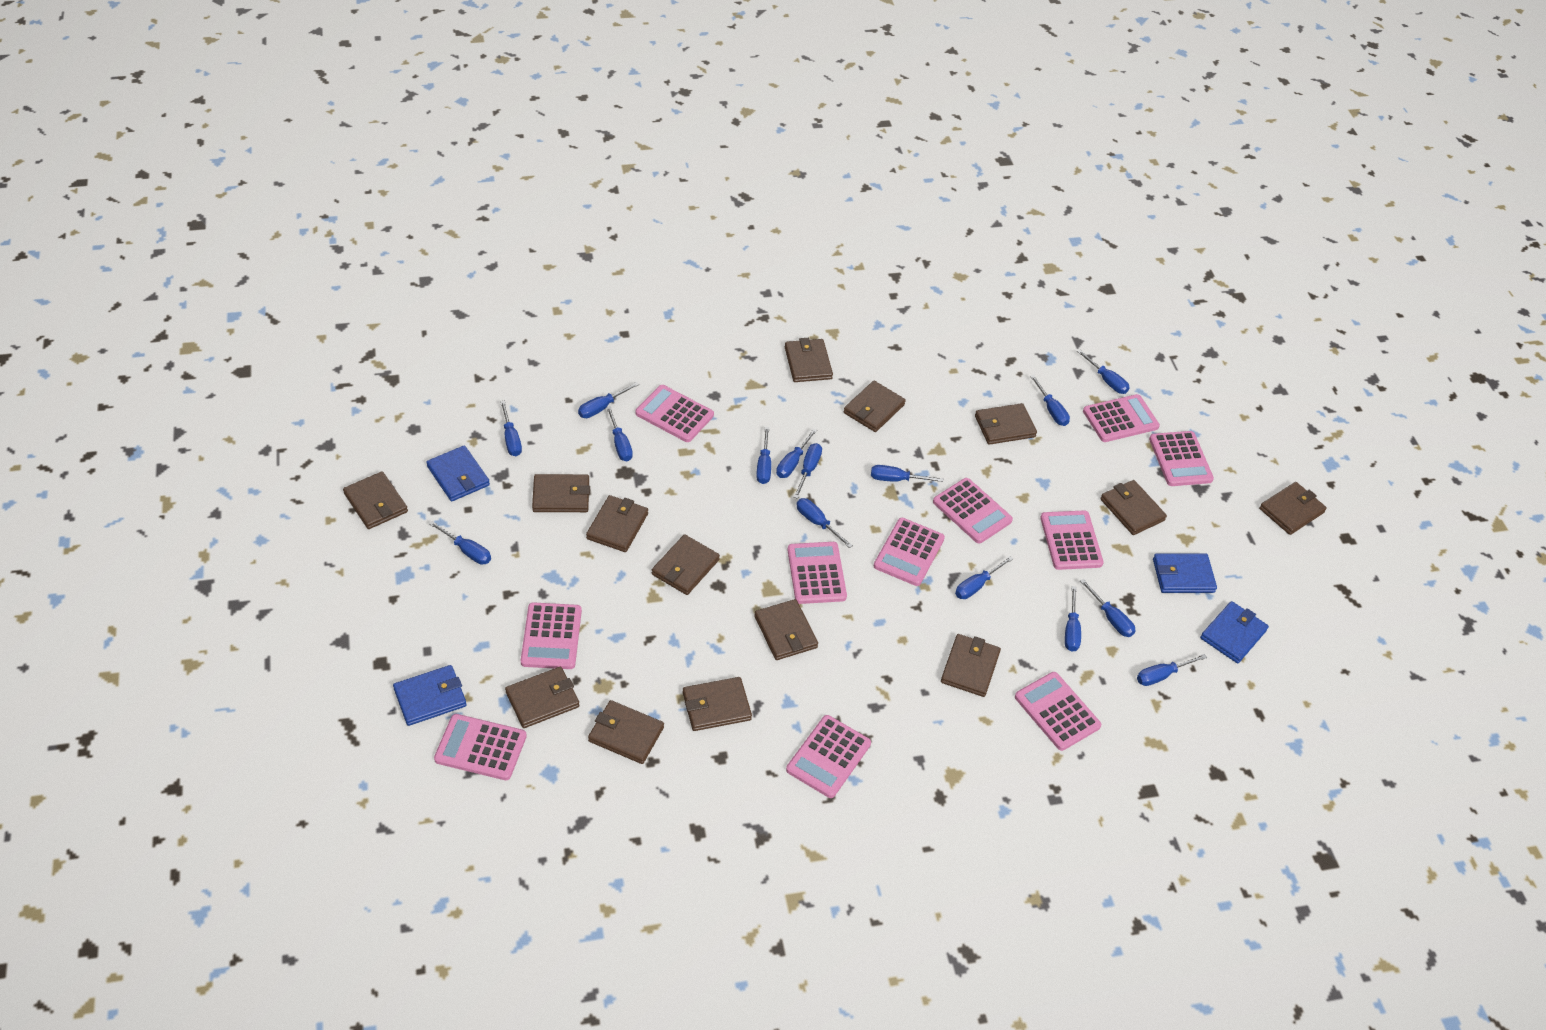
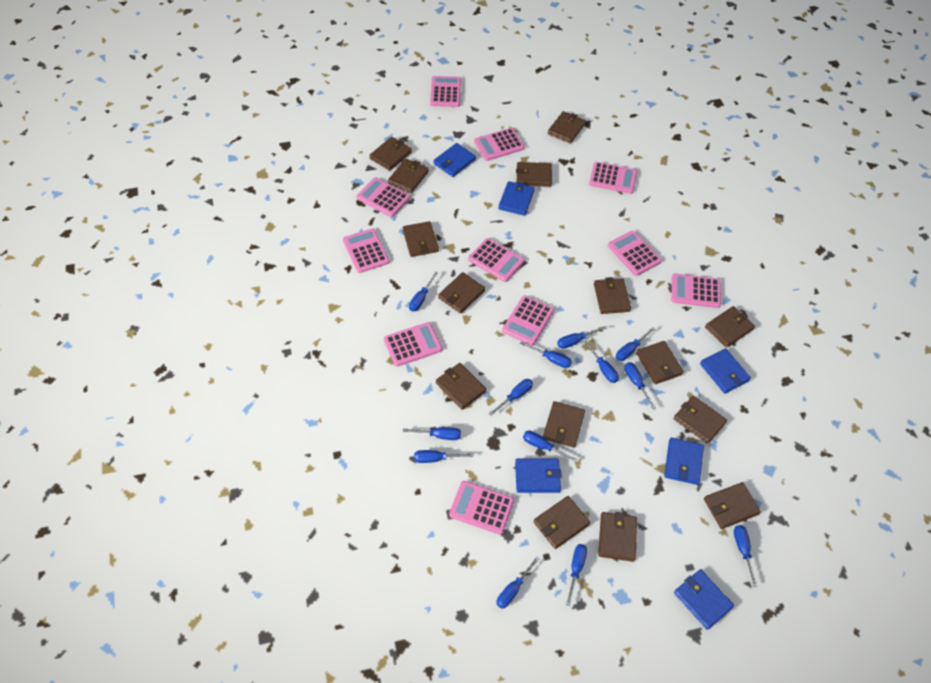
blue screwdriver: 15 -> 13
blue wallet: 4 -> 6
brown wallet: 14 -> 15

